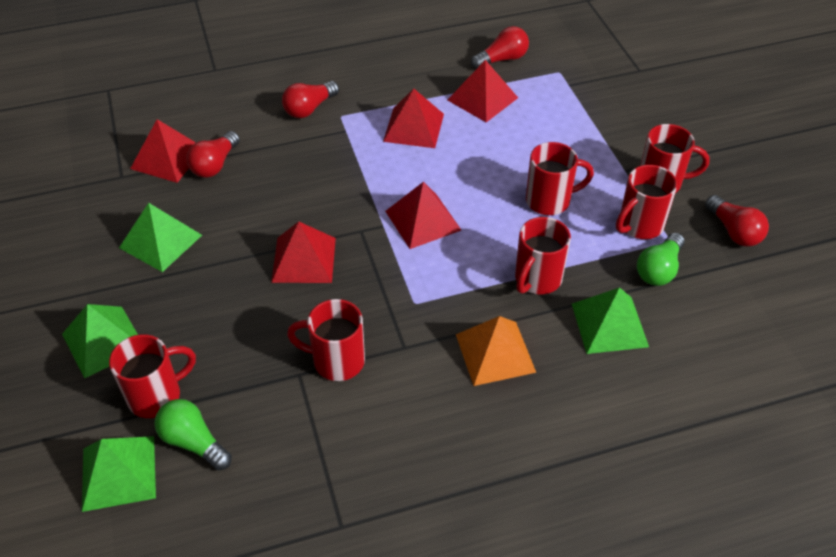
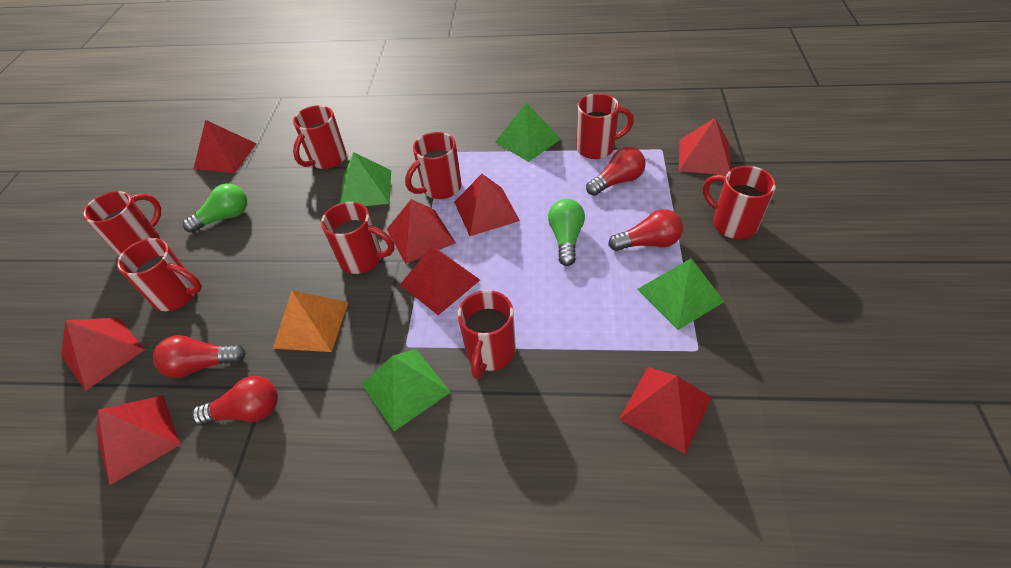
red mug: 6 -> 8
red pyramid: 5 -> 8

